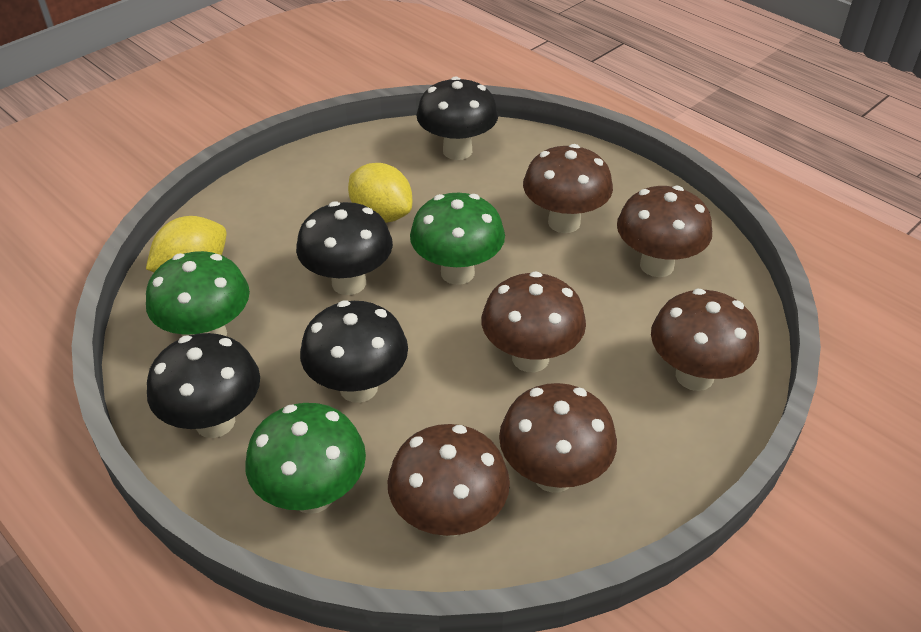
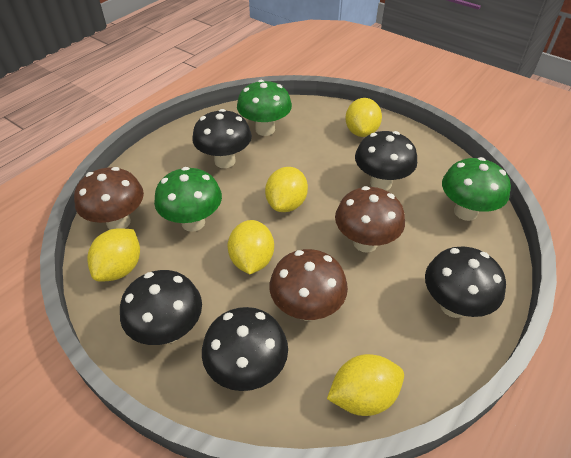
black mushroom: 4 -> 5
brown mushroom: 6 -> 3
yellow lemon: 2 -> 5

